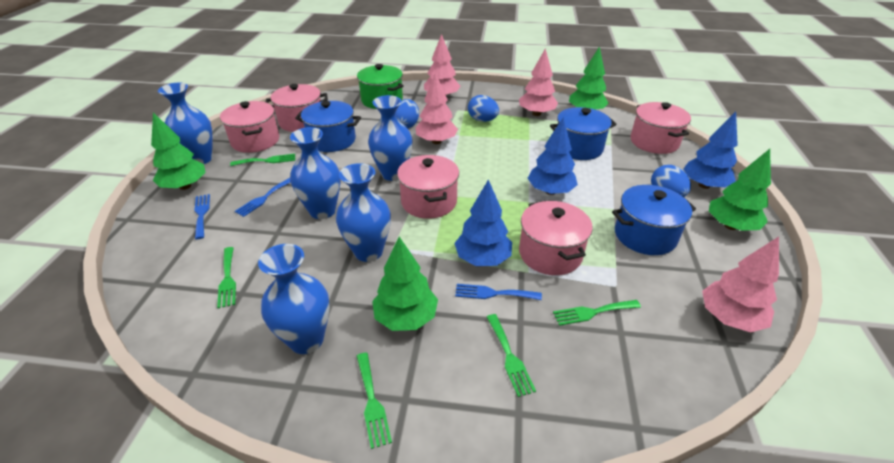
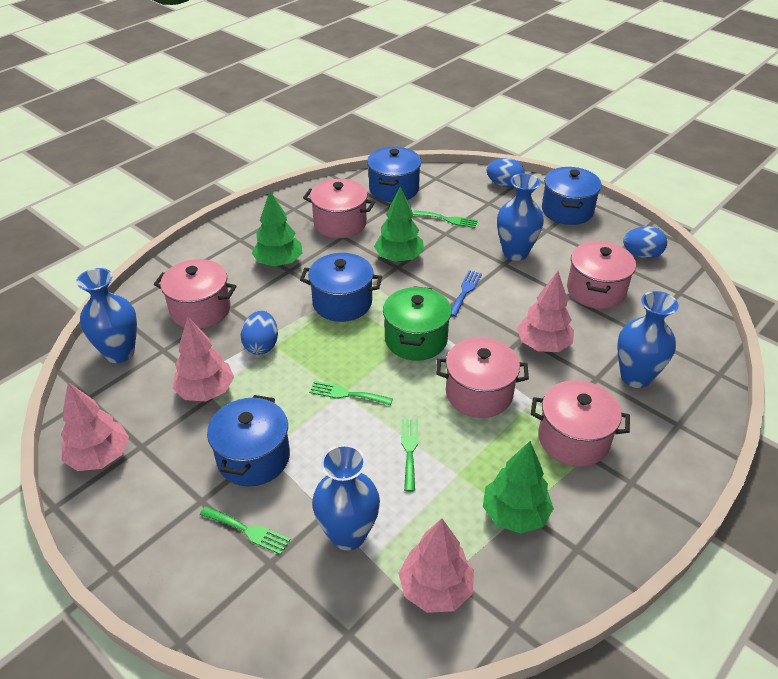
blue fork: 3 -> 1
blue pot: 3 -> 4
blue tree: 3 -> 0
blue vase: 5 -> 4
green fork: 5 -> 4
green tree: 4 -> 3

